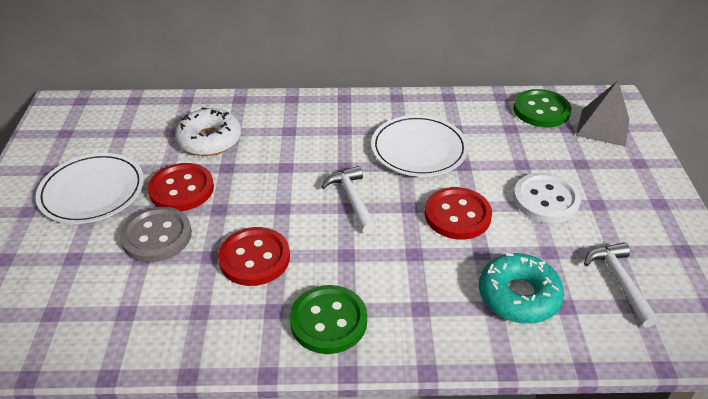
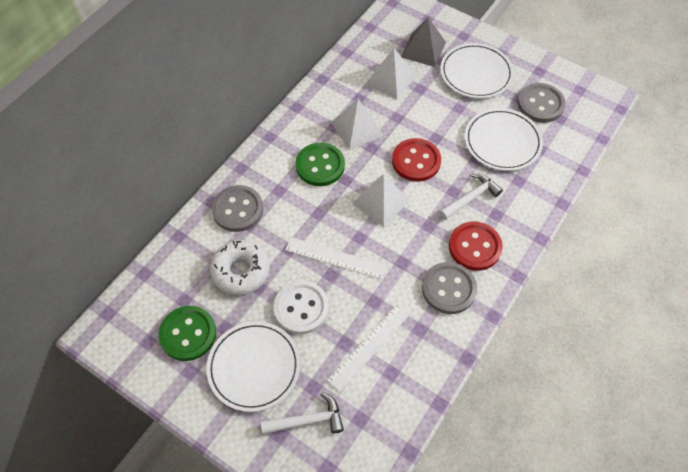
grey button: 1 -> 3
red button: 3 -> 2
turquoise donut: 1 -> 0
white plate: 2 -> 3
white pyramid: 0 -> 3
white ruler: 0 -> 2

